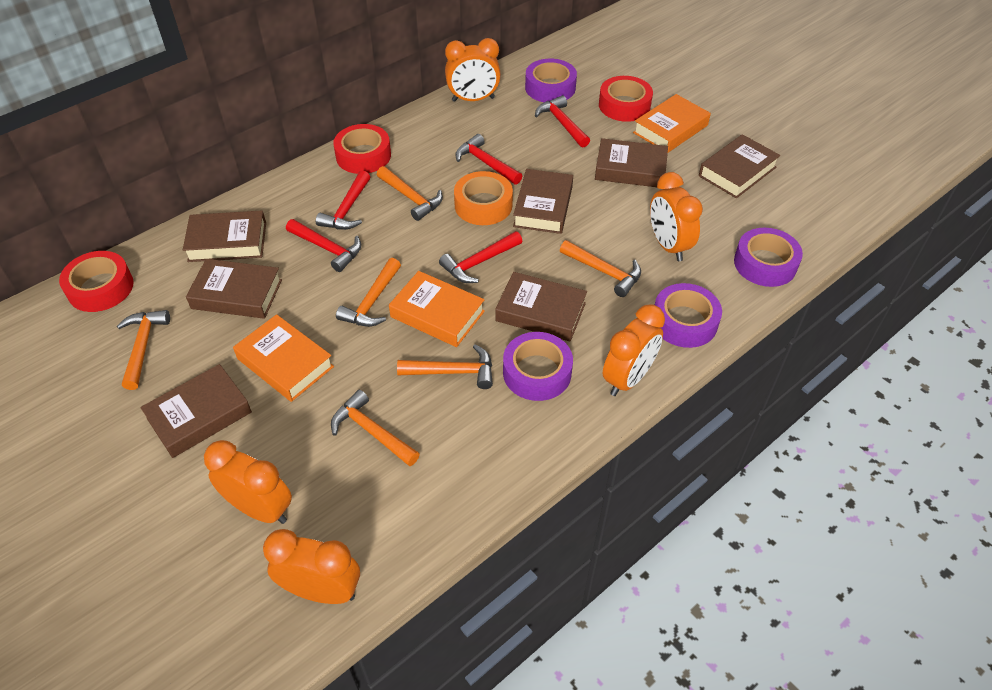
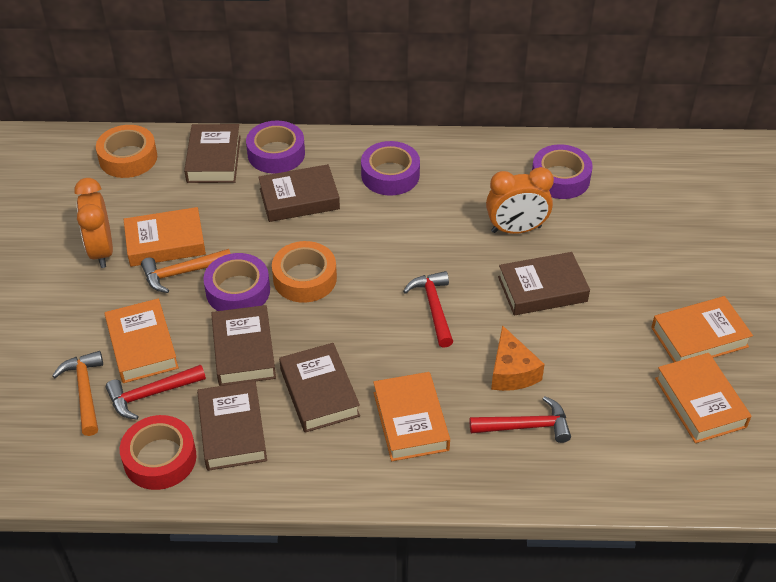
brown book: 7 -> 6
orange book: 3 -> 5
orange cheese: 0 -> 1
orange clock: 5 -> 2
orange hammer: 6 -> 2
orange tape: 1 -> 2
red hammer: 5 -> 3
red tape: 3 -> 1

